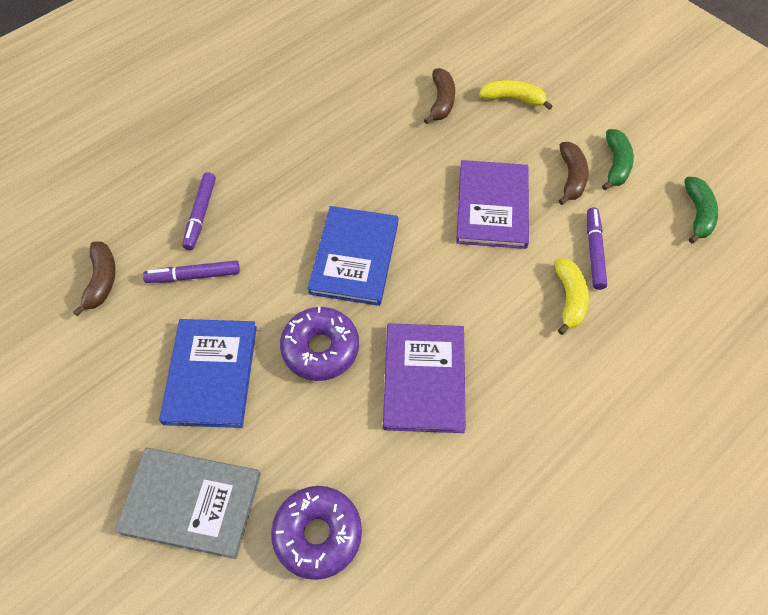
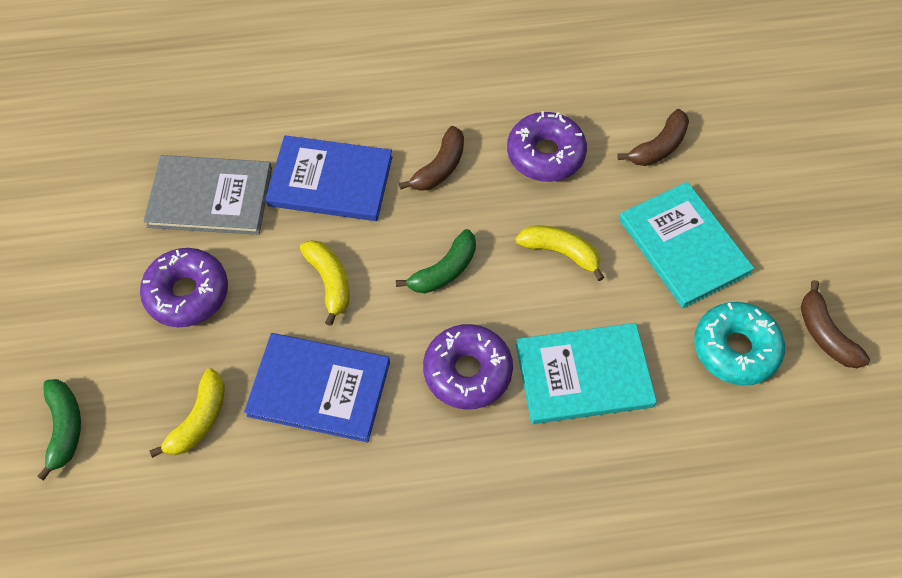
purple book: 2 -> 0
purple donut: 2 -> 3
purple marker: 3 -> 0
turquoise book: 0 -> 2
turquoise donut: 0 -> 1
yellow banana: 2 -> 3

